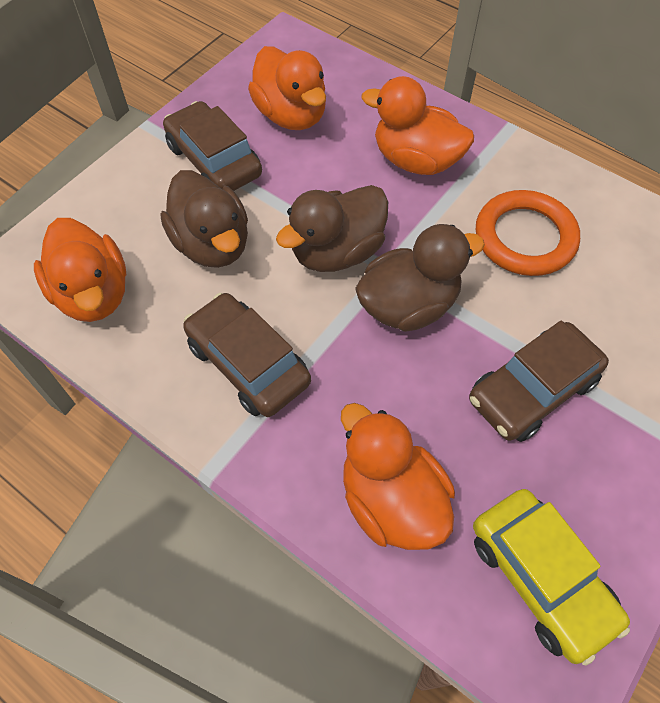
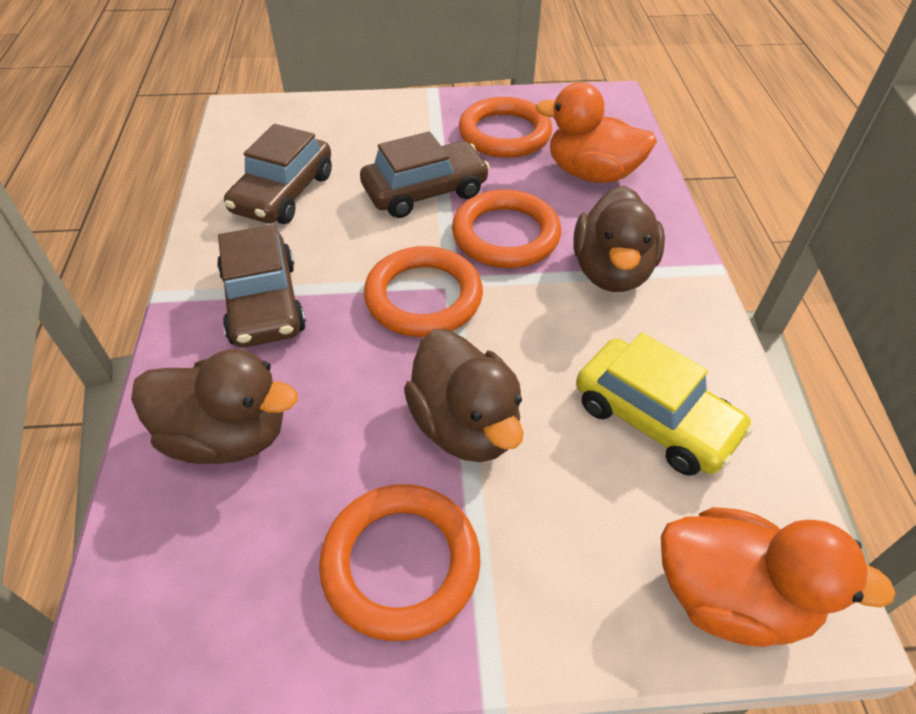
orange duck: 4 -> 2
orange ring: 1 -> 4

